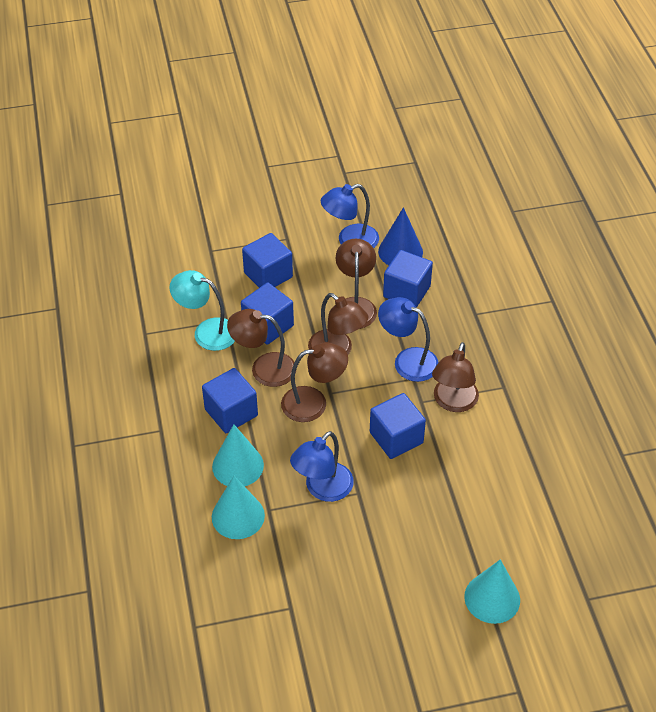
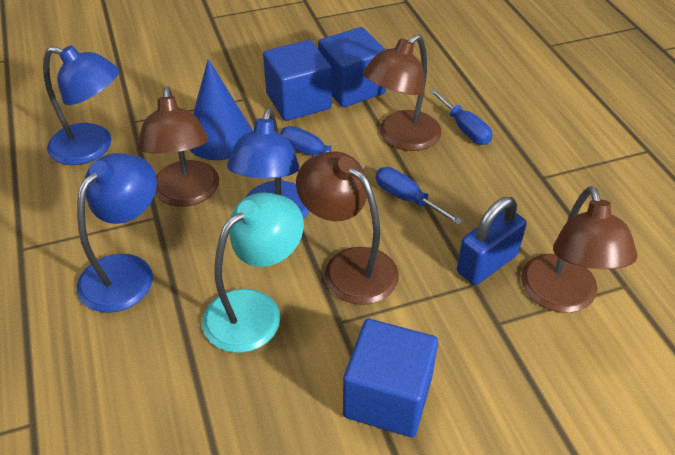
blue cube: 5 -> 3
blue padlock: 0 -> 1
blue screwdriver: 0 -> 3
brown lamp: 5 -> 4
turquoise cone: 3 -> 0

